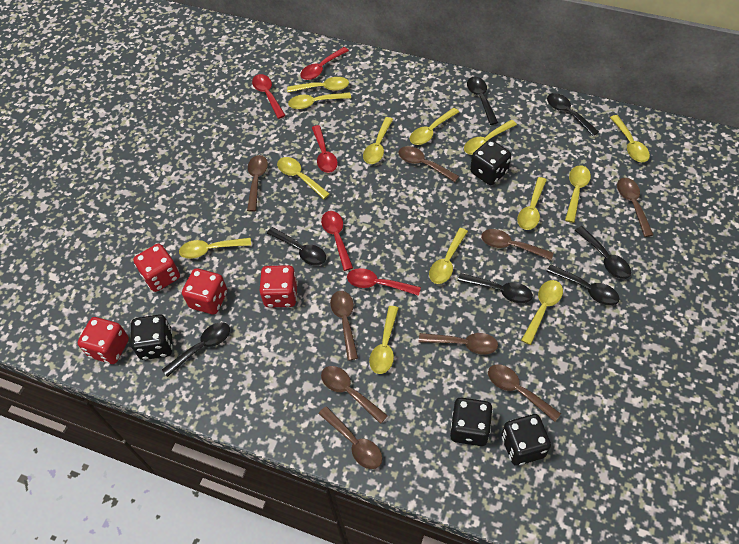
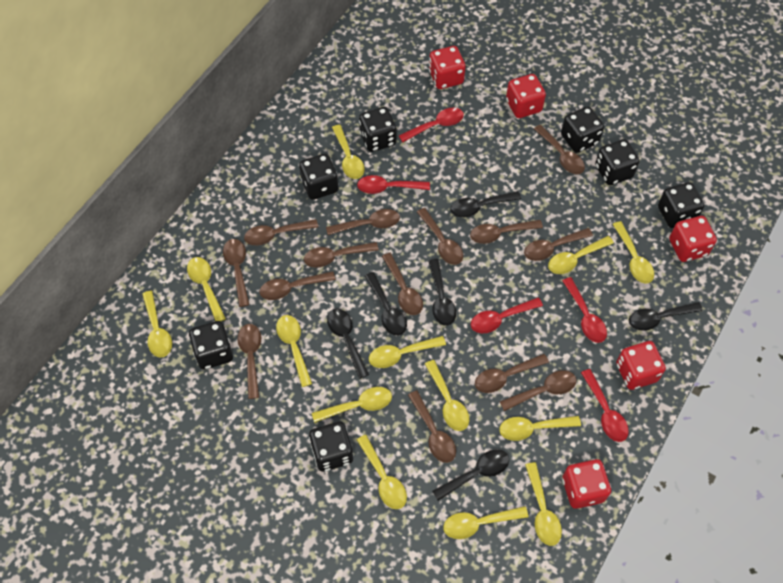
black dice: 4 -> 7
black spoon: 7 -> 6
brown spoon: 9 -> 14
red dice: 4 -> 5

